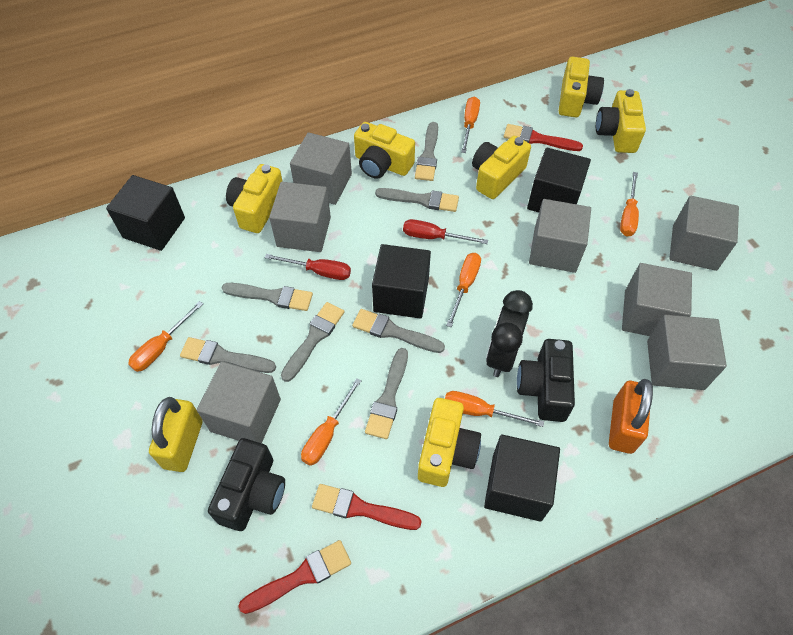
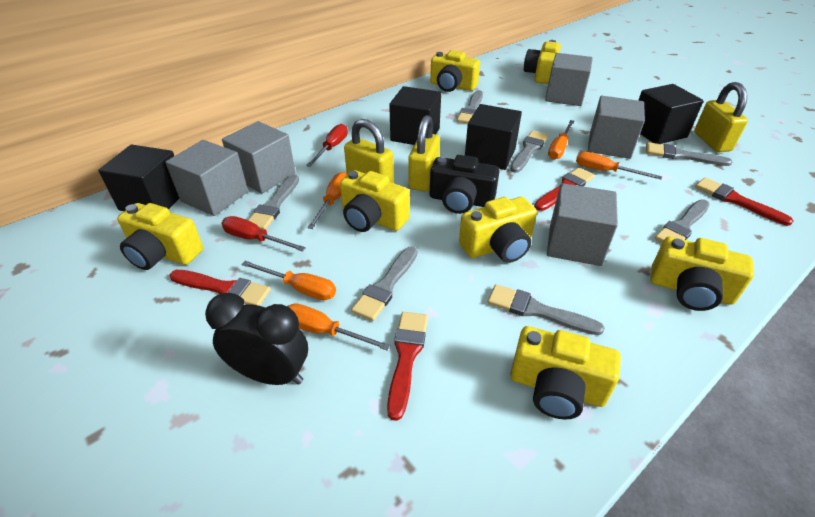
black camera: 2 -> 1
grey cube: 7 -> 5
orange padlock: 1 -> 0
orange screwdriver: 6 -> 5
red brush: 3 -> 4
yellow camera: 6 -> 7
yellow padlock: 1 -> 3

